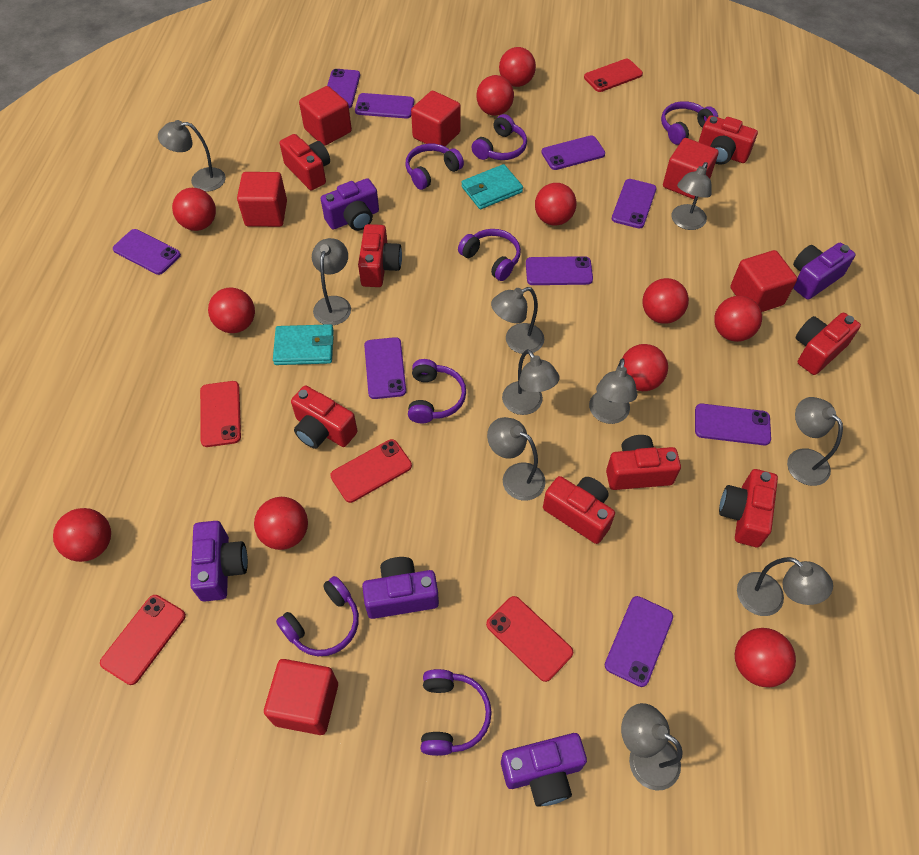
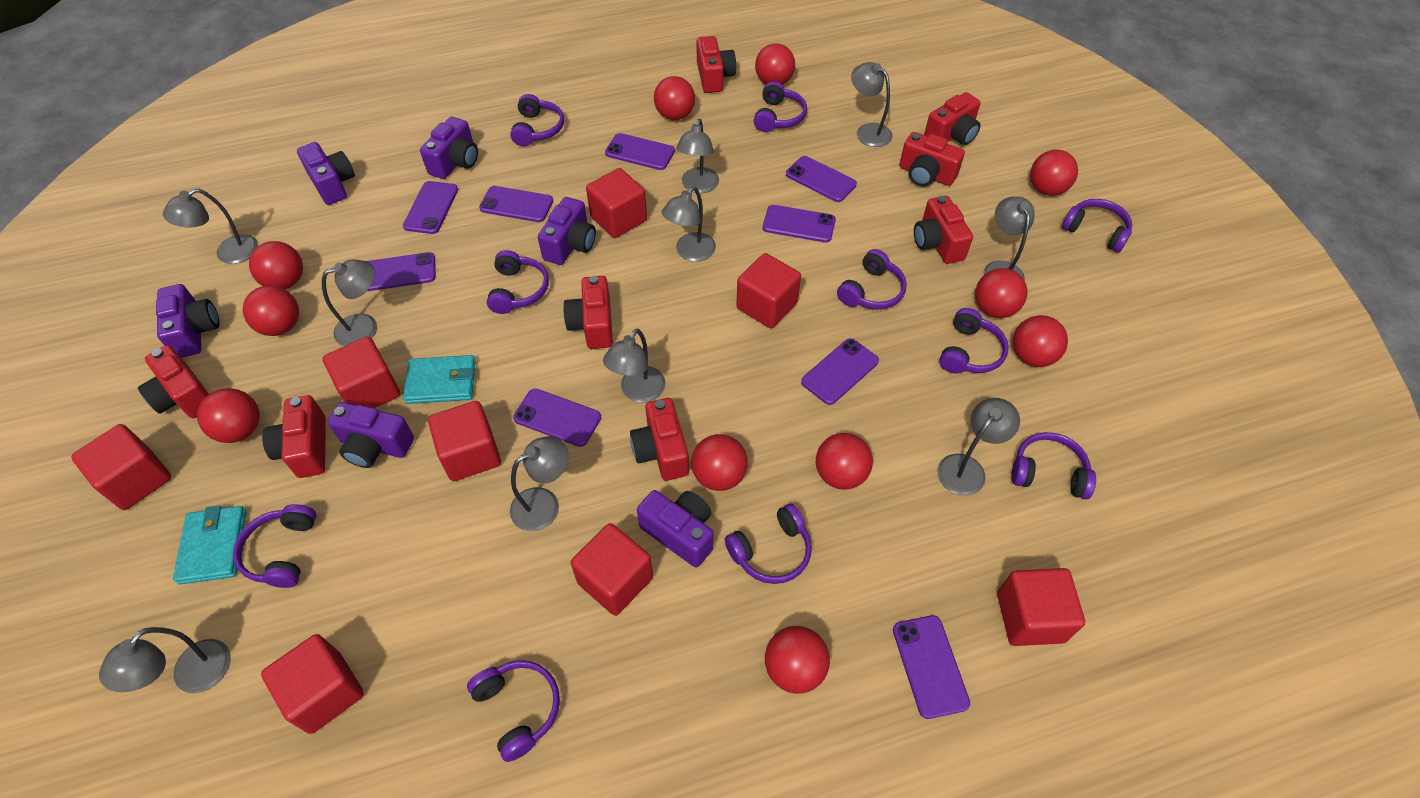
purple camera: 5 -> 6
purple headphones: 7 -> 10
red cube: 6 -> 8
red phone: 5 -> 0

